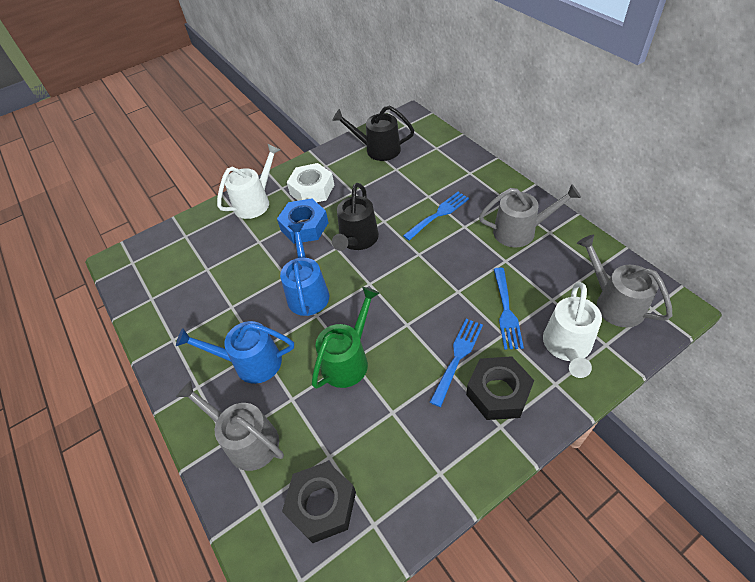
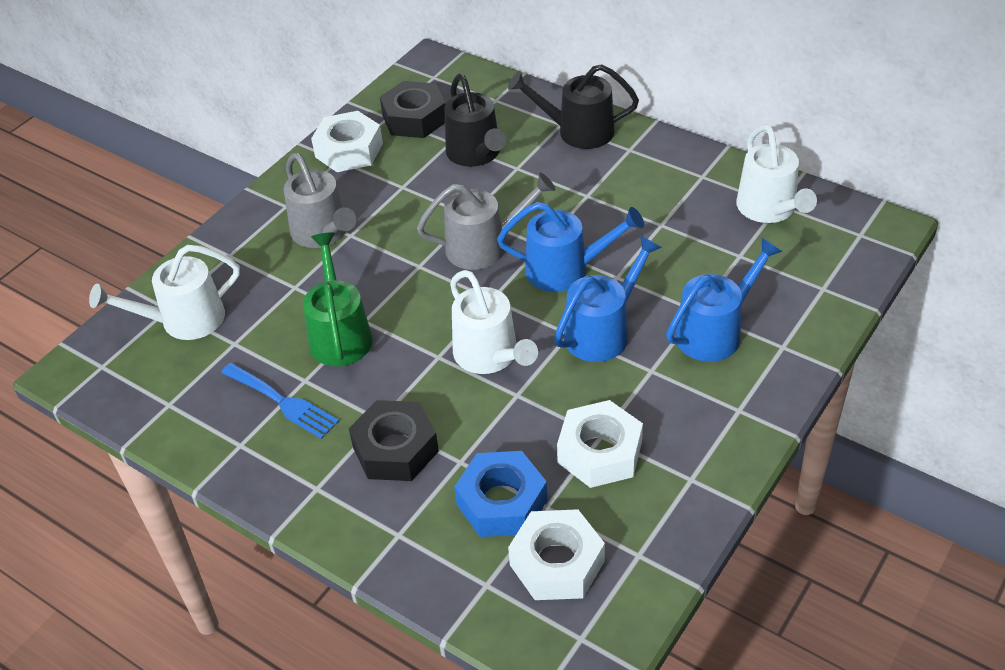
blue fork: 3 -> 1
blue watering can: 2 -> 3
grey watering can: 3 -> 2
white nut: 1 -> 3
white watering can: 2 -> 3

